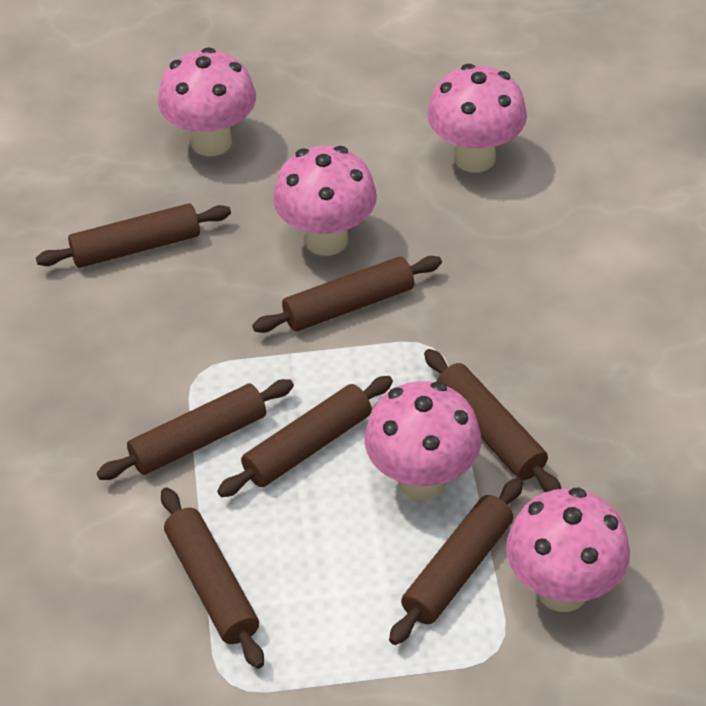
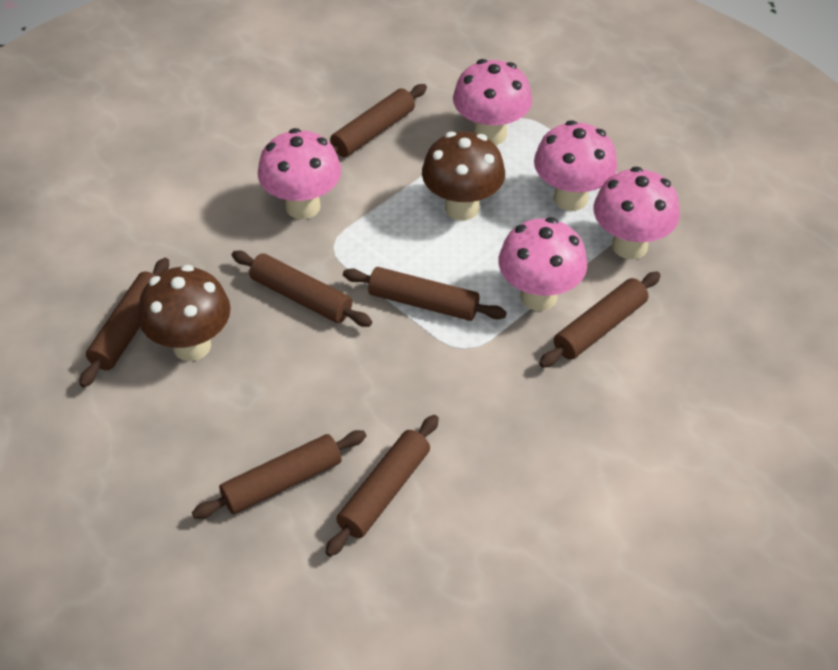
brown mushroom: 0 -> 2

